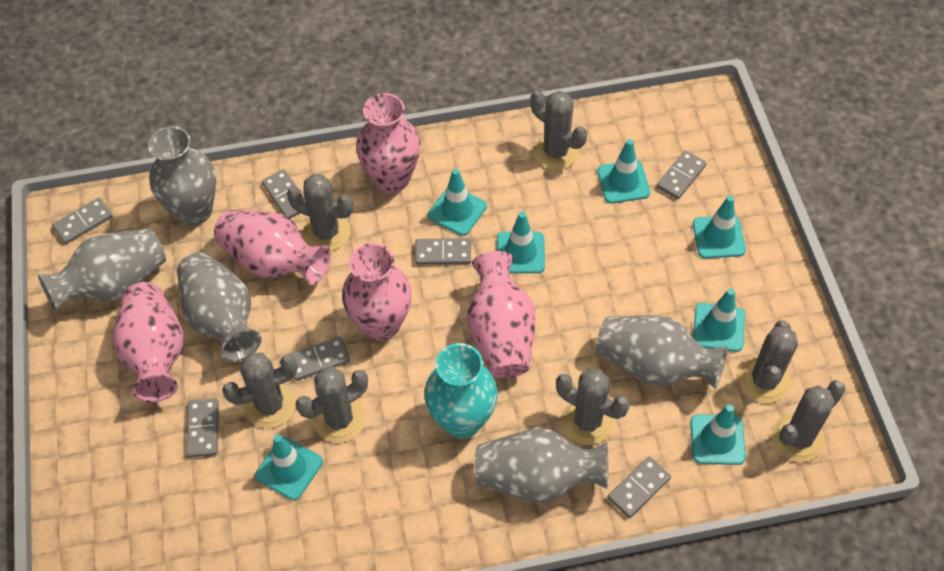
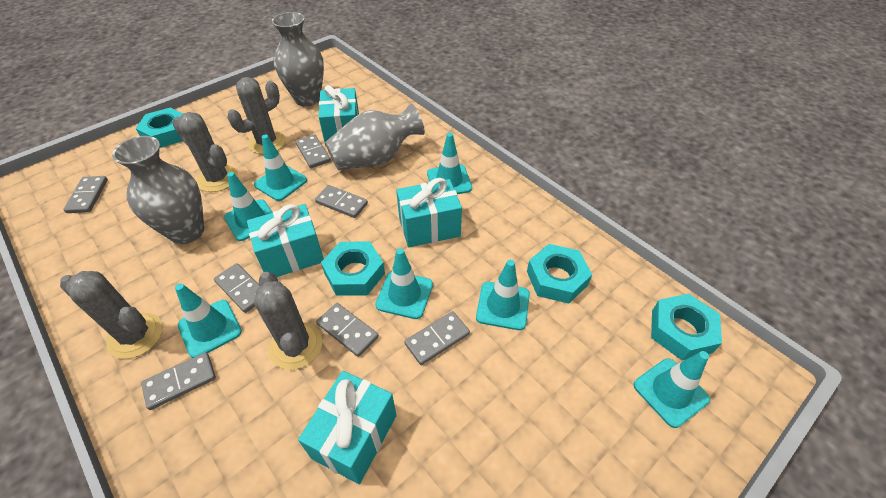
grey cactus: 7 -> 4
grey vase: 5 -> 3
pink vase: 5 -> 0
turquoise gift: 0 -> 4
turquoise nut: 0 -> 4
turquoise vase: 1 -> 0

